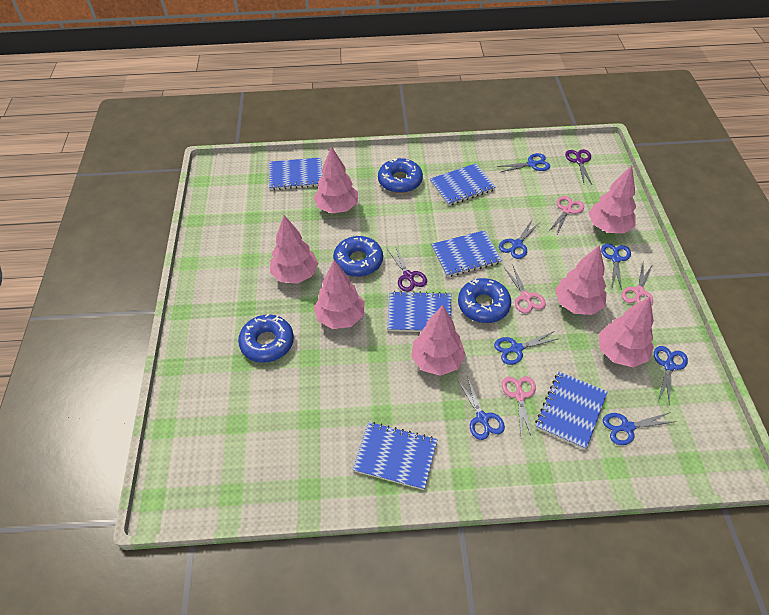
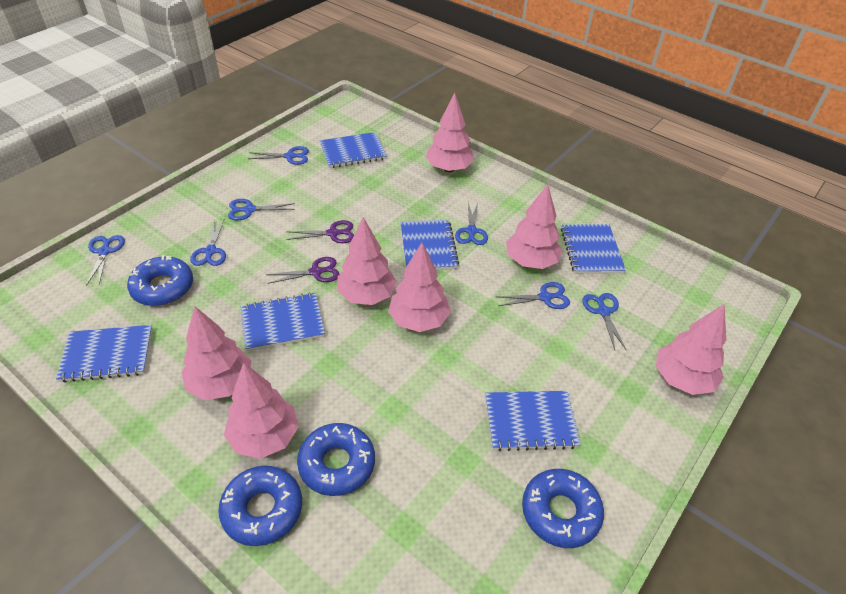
pink scissors: 4 -> 0

